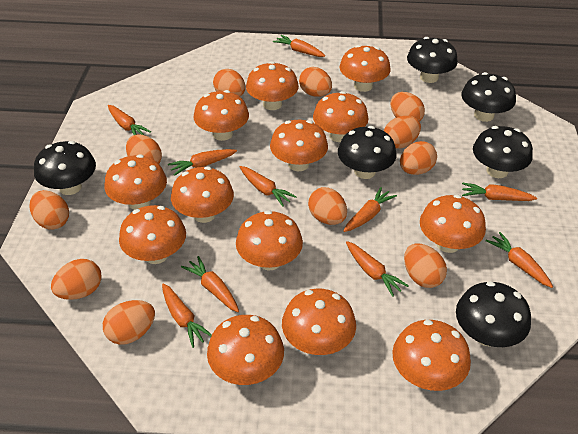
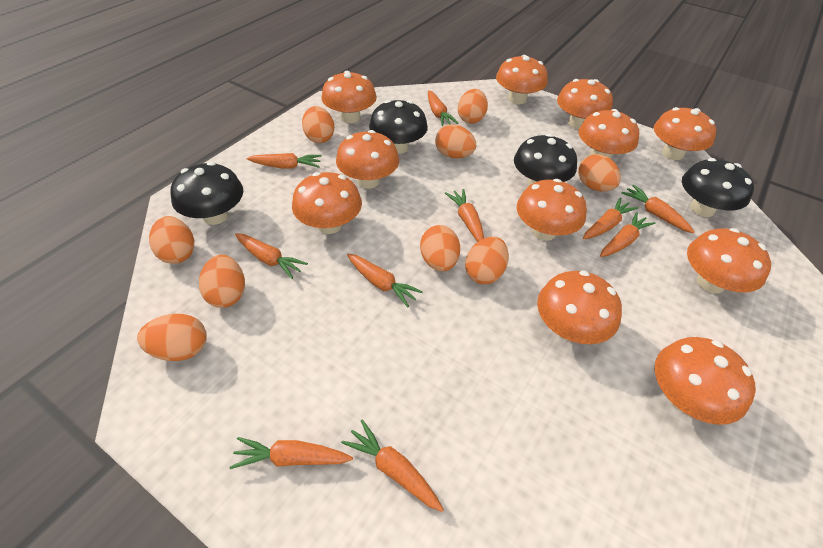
black mushroom: 6 -> 4
orange egg: 11 -> 9
orange mushroom: 13 -> 11

